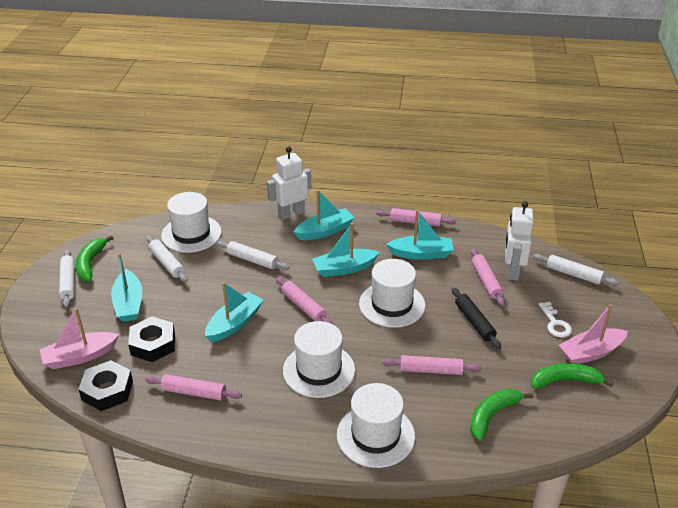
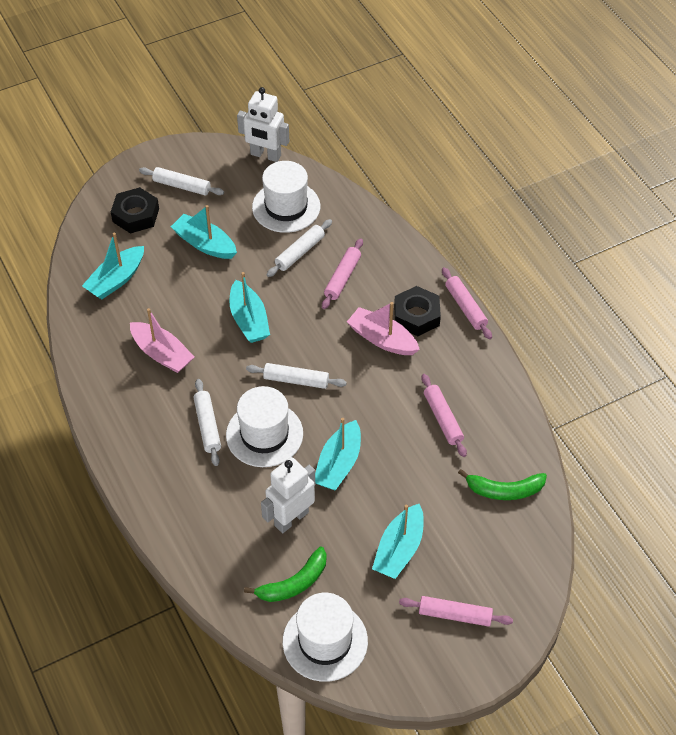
black rolling pin: 1 -> 0
green banana: 3 -> 2
pink rolling pin: 5 -> 4
white hat: 4 -> 3
white key: 1 -> 0

